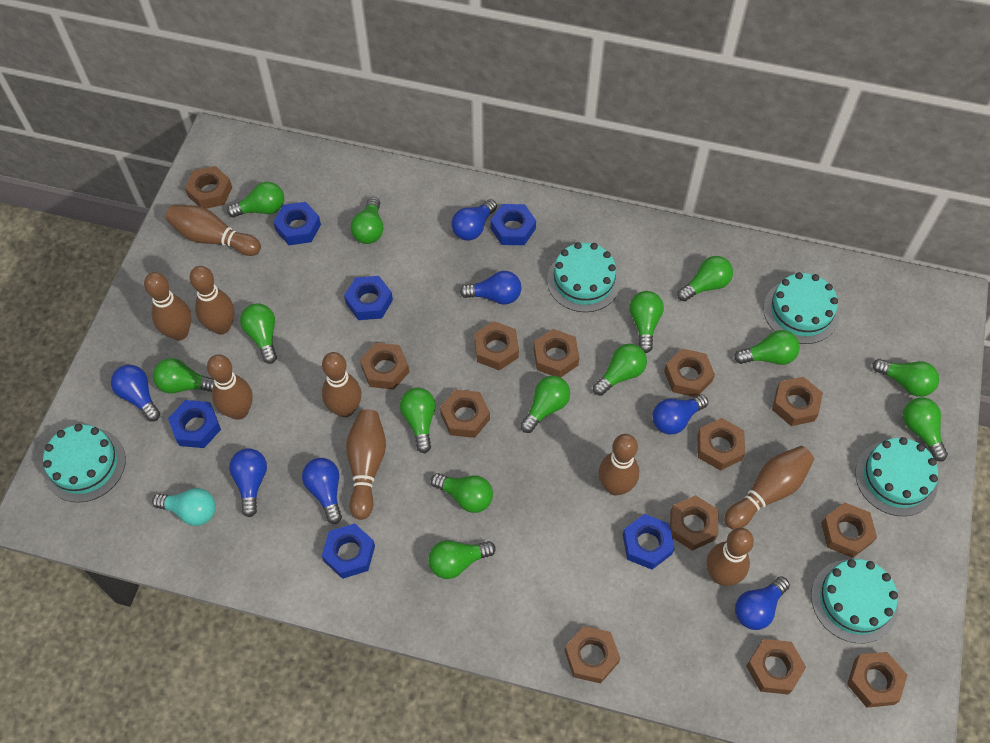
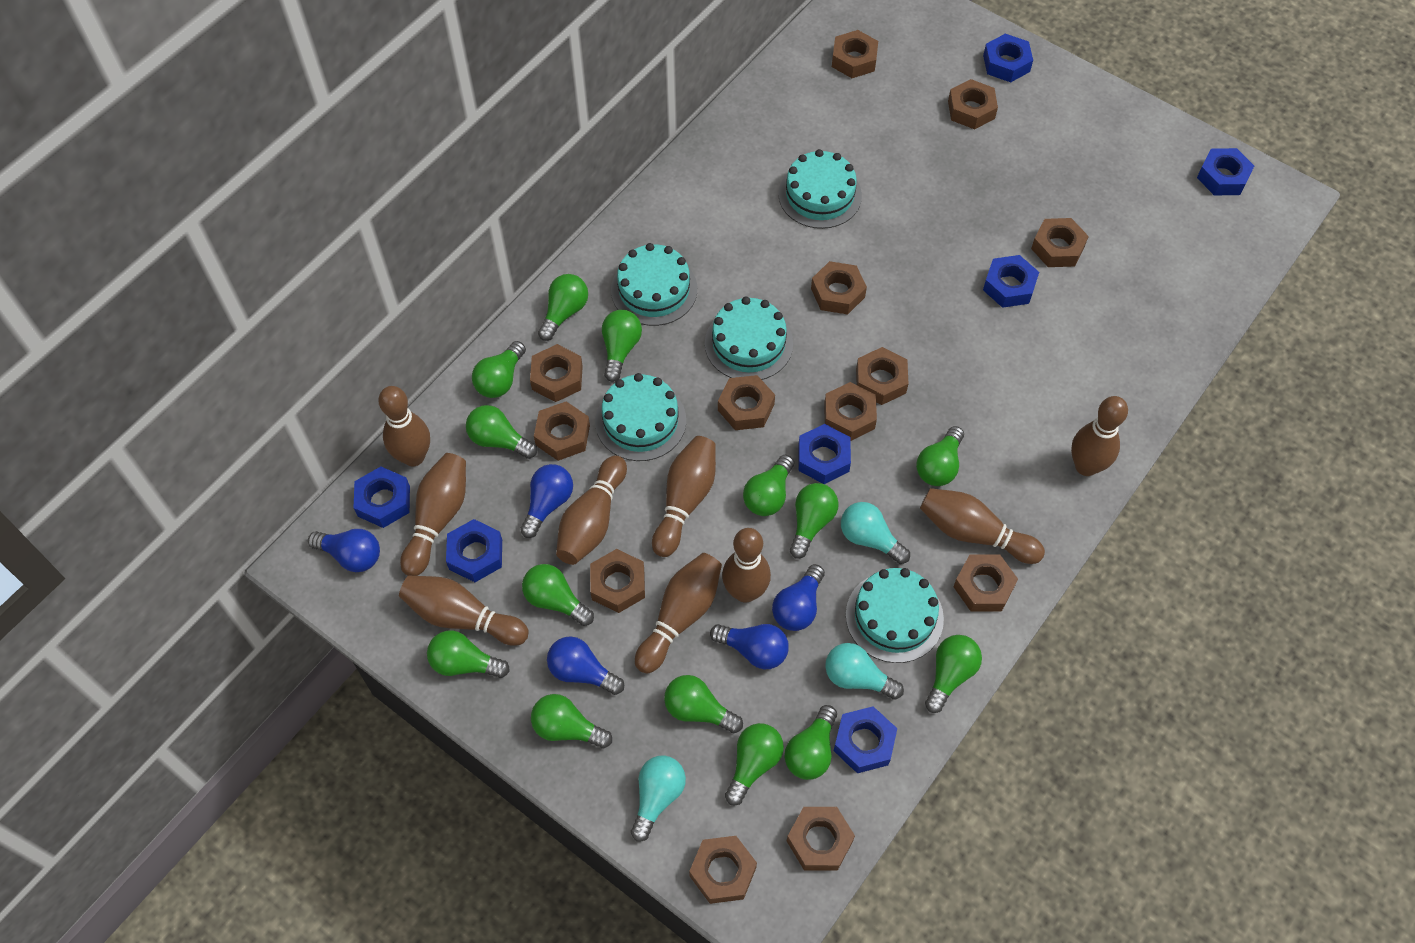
blue light bulb: 7 -> 5
blue nut: 6 -> 7
turquoise light bulb: 1 -> 3

